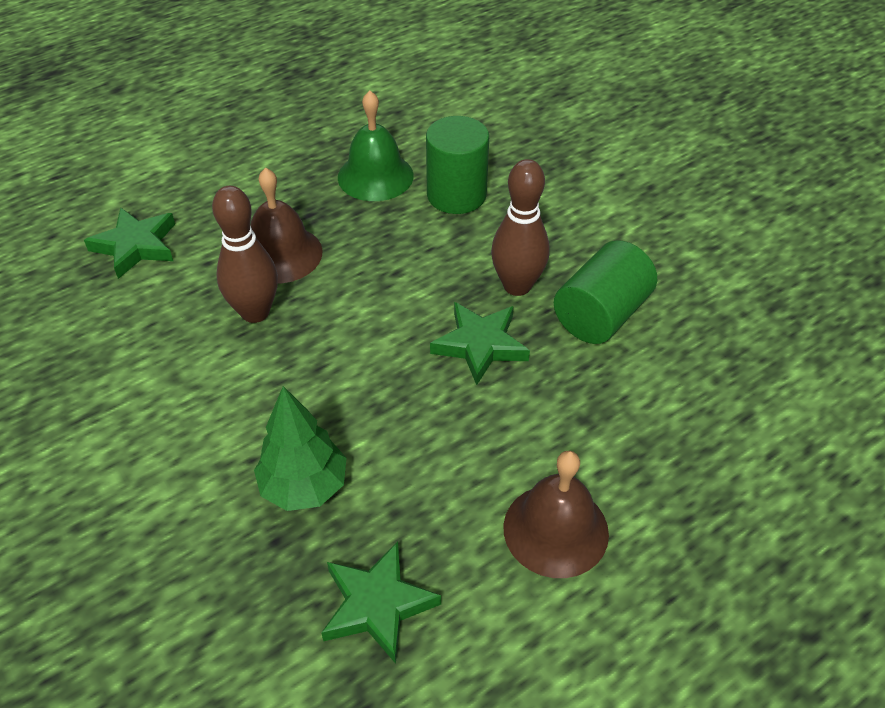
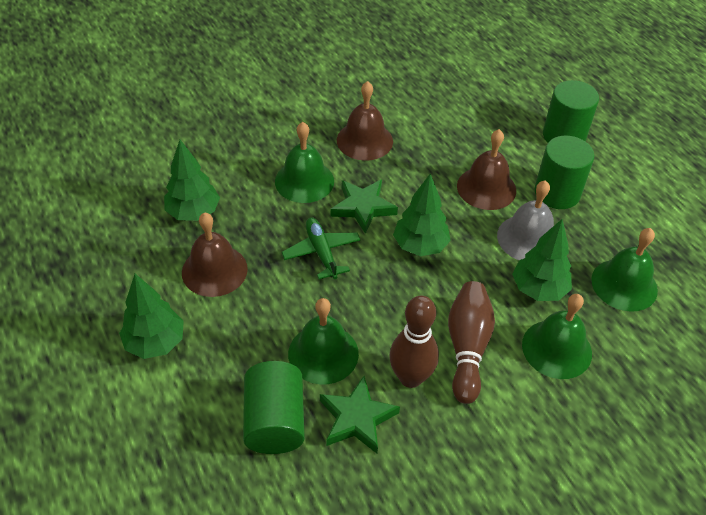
brown bell: 2 -> 3
green bell: 1 -> 4
green cylinder: 2 -> 3
green plane: 0 -> 1
green star: 3 -> 2
green tree: 1 -> 4
grey bell: 0 -> 1

